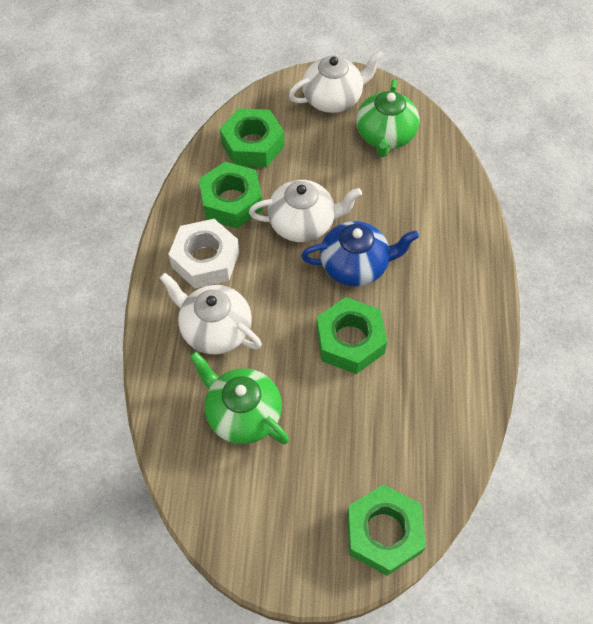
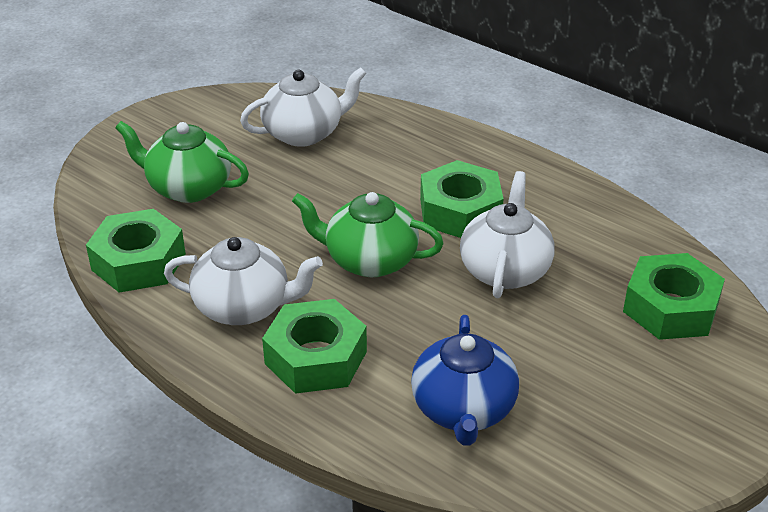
white nut: 1 -> 0

